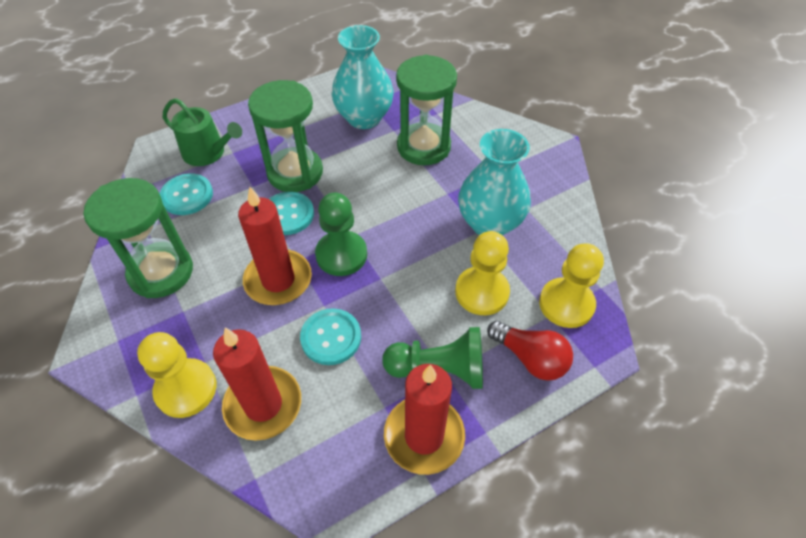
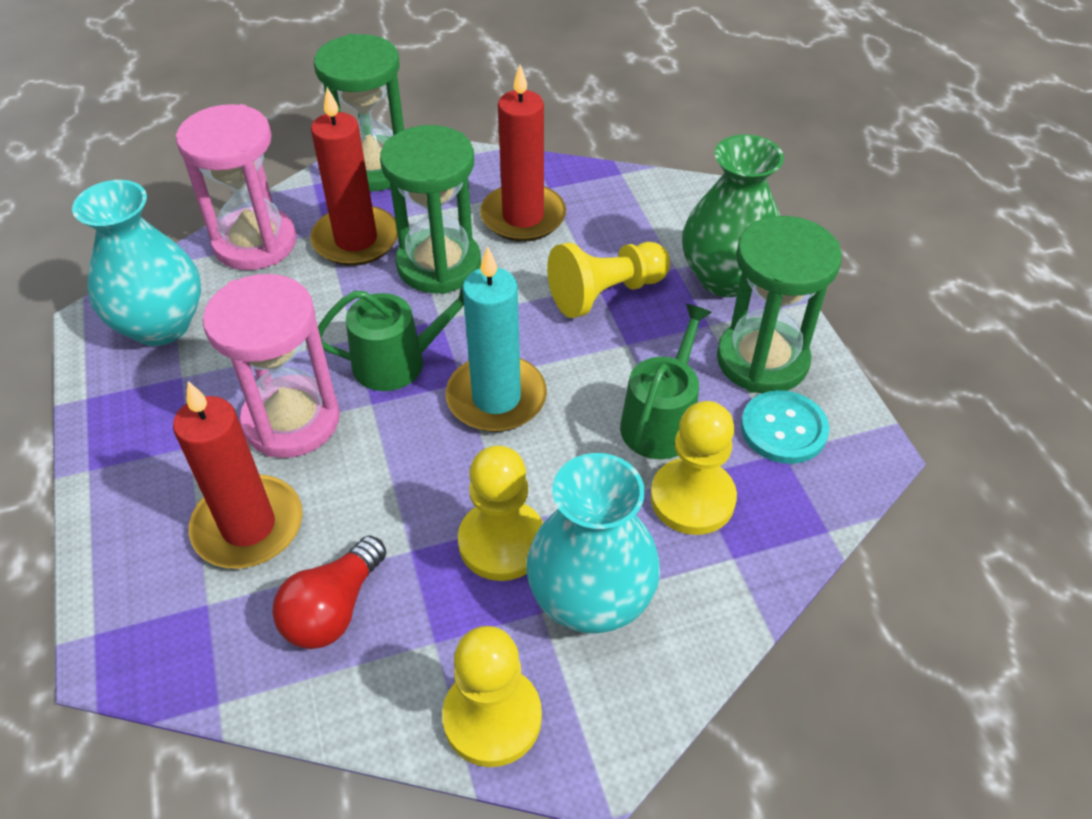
green pawn: 2 -> 0
green vase: 0 -> 1
green watering can: 1 -> 2
pink hourglass: 0 -> 2
turquoise button: 3 -> 1
turquoise candle: 0 -> 1
yellow pawn: 3 -> 4

